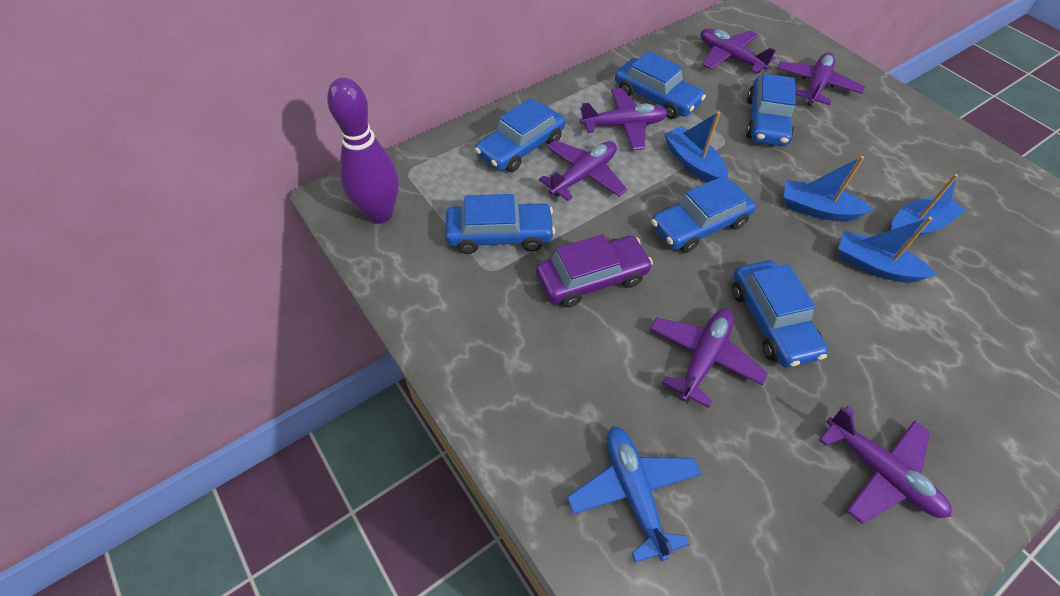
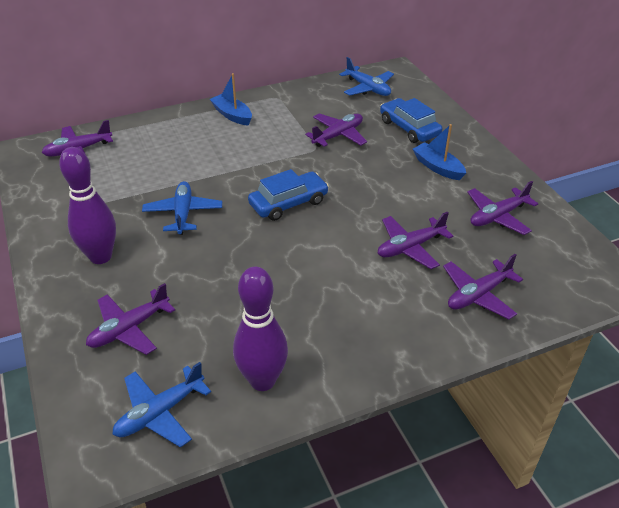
blue boat: 4 -> 2
blue car: 6 -> 2
blue plane: 1 -> 3
purple bowling pin: 1 -> 2
purple car: 1 -> 0

